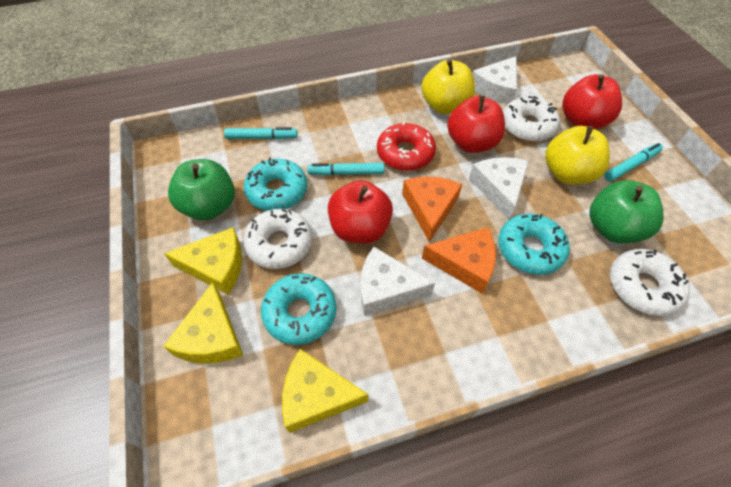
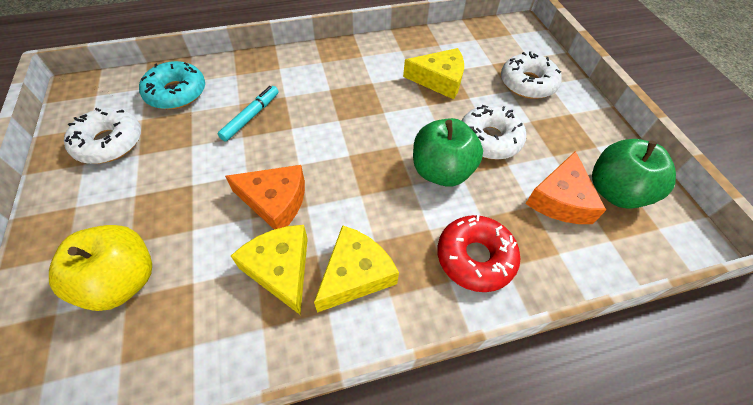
red apple: 3 -> 0
turquoise donut: 3 -> 1
turquoise marker: 3 -> 1
white cheese: 3 -> 0
yellow apple: 2 -> 1

